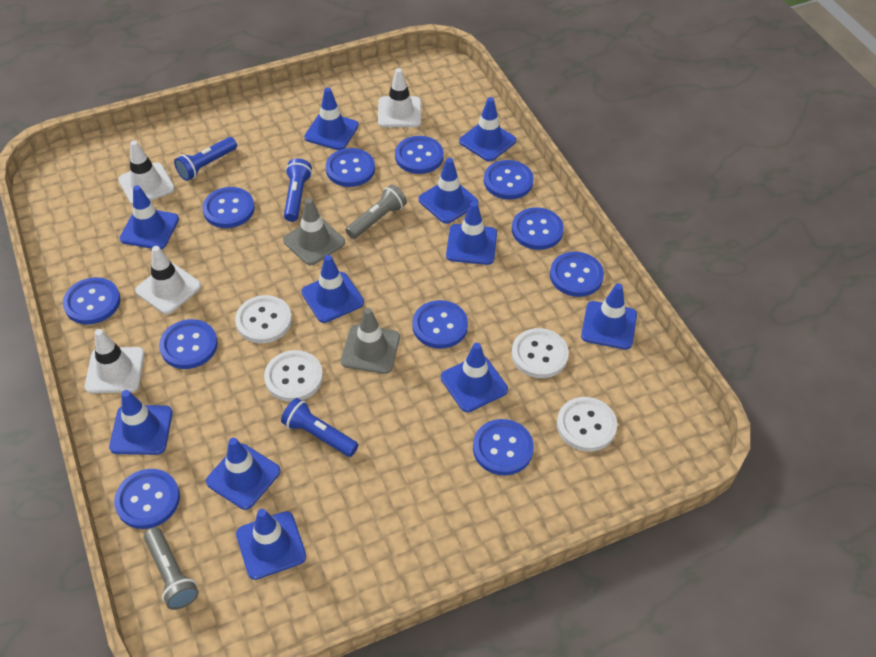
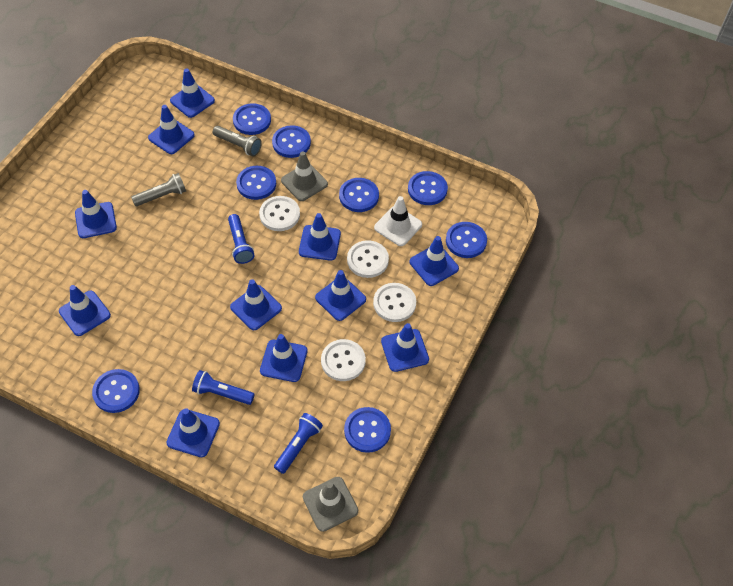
blue button: 11 -> 8
white traffic cone: 4 -> 1

